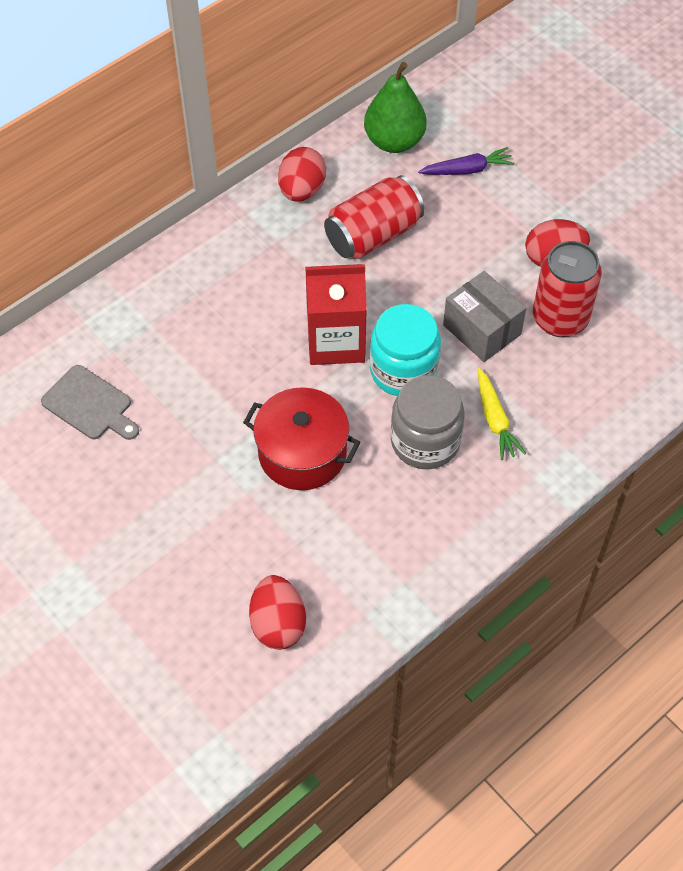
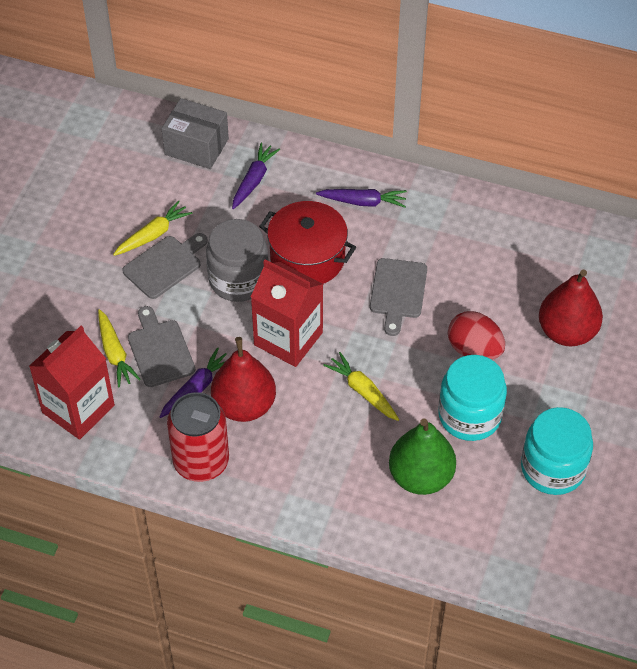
grey cutting board: 1 -> 3
purple carrot: 1 -> 3
red can: 2 -> 1
red carton: 1 -> 2
red egg: 3 -> 1
red pear: 0 -> 2
turquoise jar: 1 -> 2
yellow carrot: 1 -> 3

